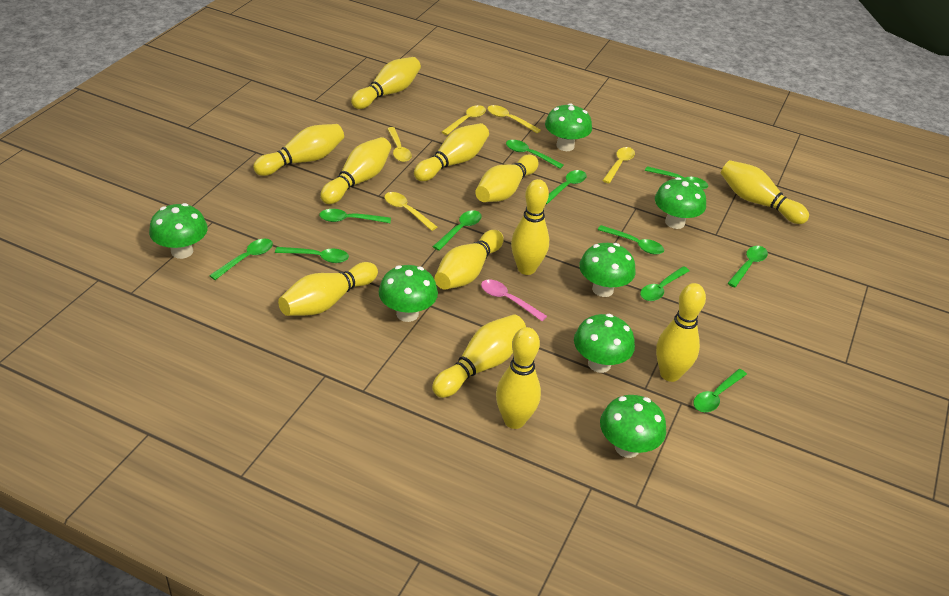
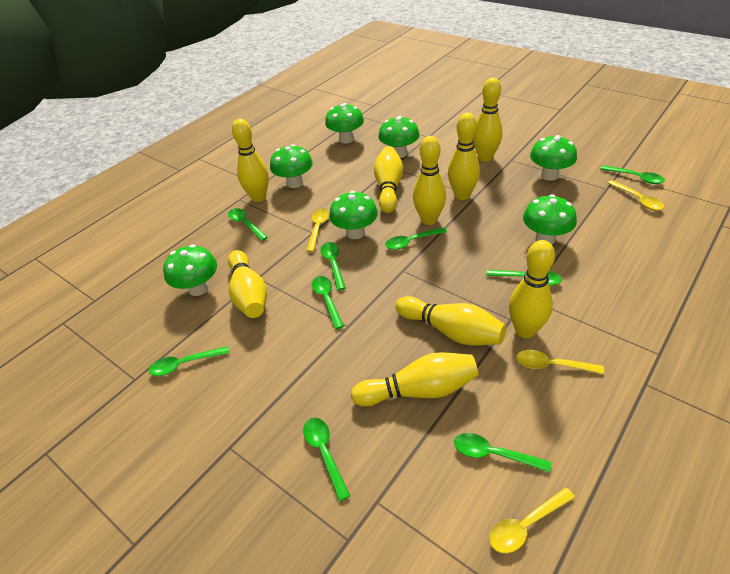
green spoon: 11 -> 9
pink spoon: 1 -> 0
yellow bowling pin: 12 -> 9
yellow spoon: 5 -> 4

